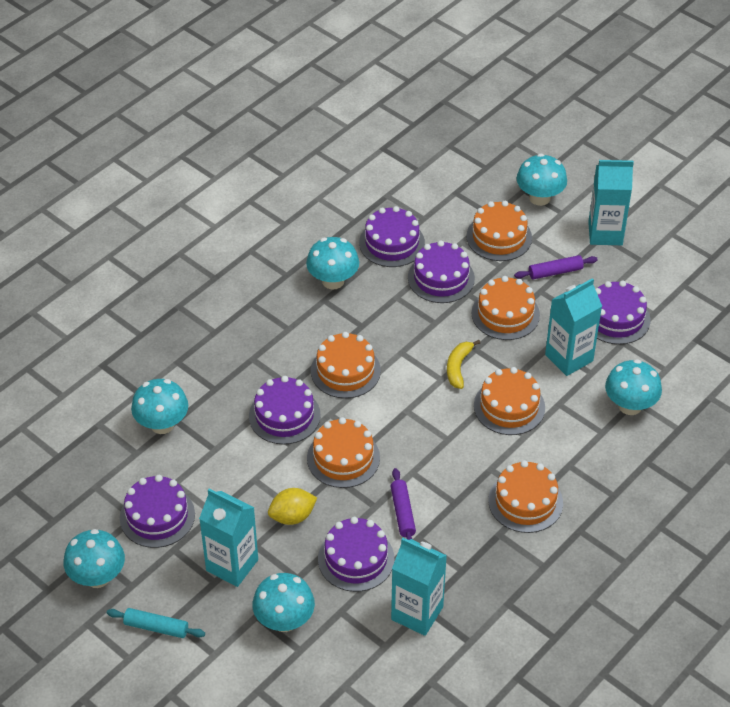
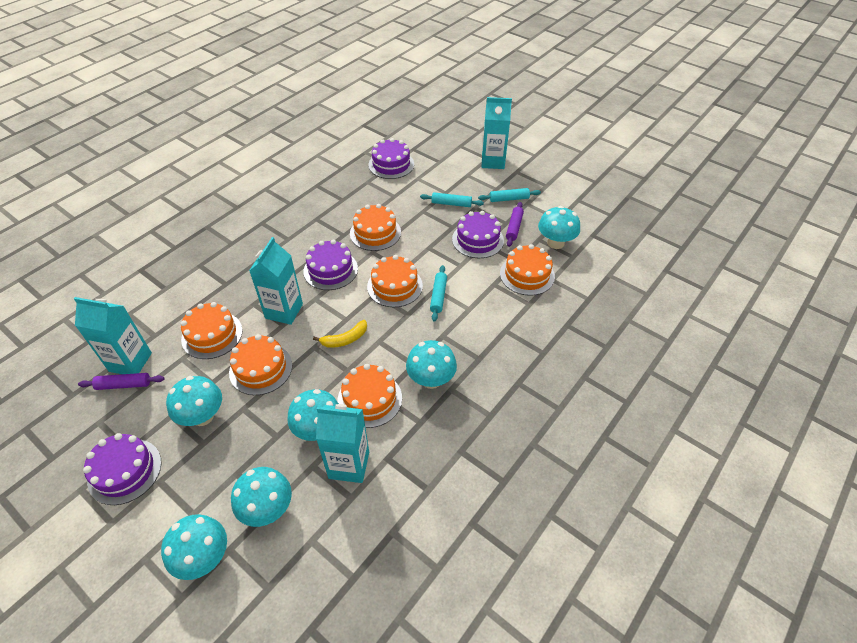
purple cake: 6 -> 4
turquoise rolling pin: 1 -> 3
yellow lemon: 1 -> 0

